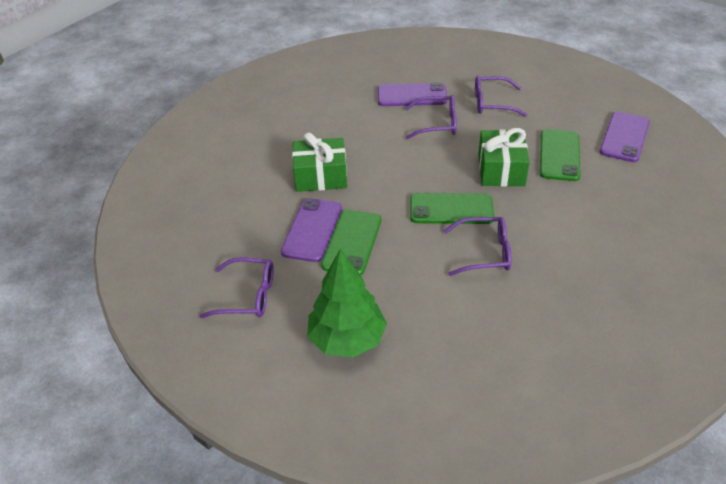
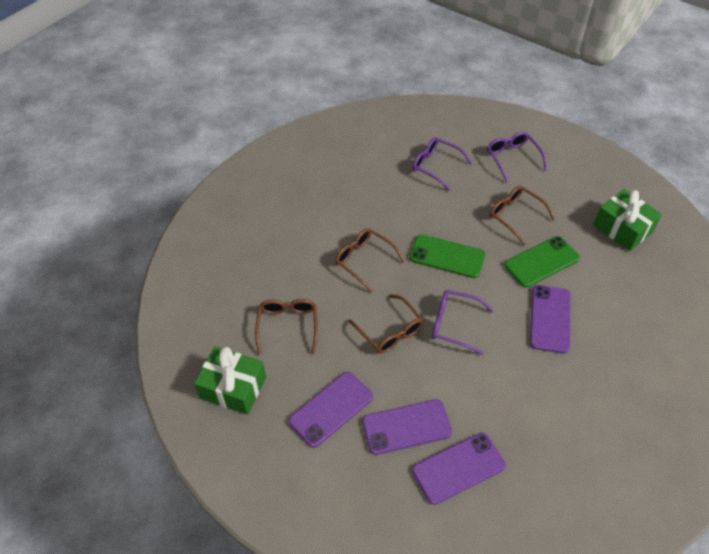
brown glasses: 0 -> 4
green phone: 3 -> 2
green tree: 1 -> 0
purple glasses: 4 -> 3
purple phone: 3 -> 4

